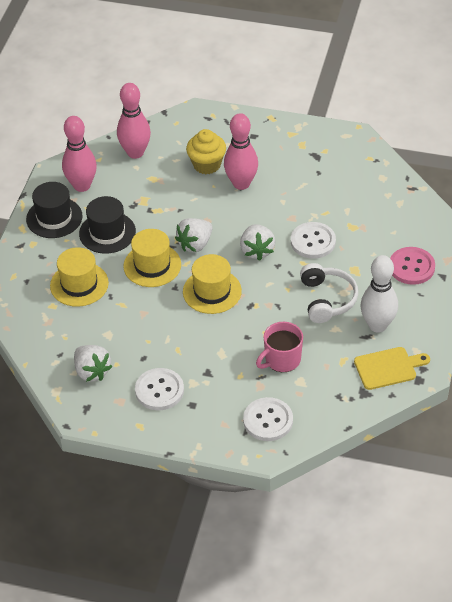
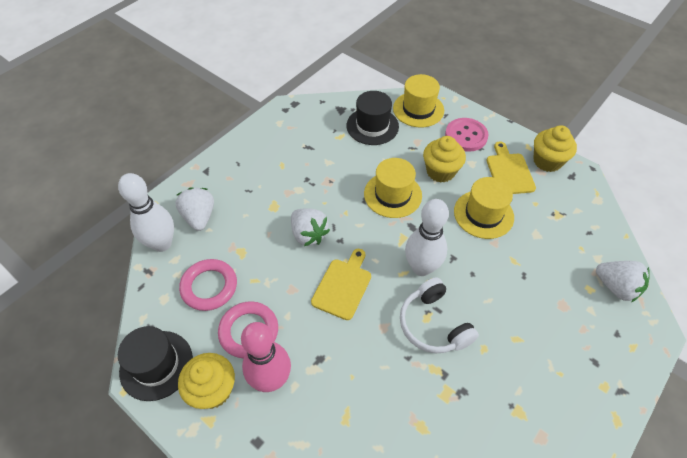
pink bowling pin: 3 -> 1
pink mug: 1 -> 0
pink ring: 0 -> 2
white bowling pin: 1 -> 2
white button: 3 -> 0
yellow cupcake: 1 -> 3
yellow cutting board: 1 -> 2

